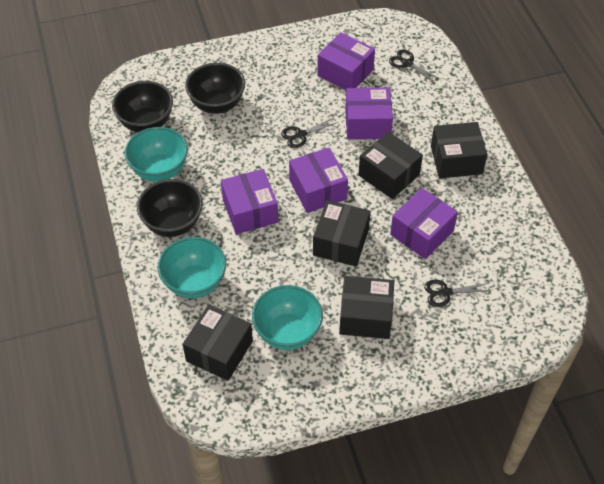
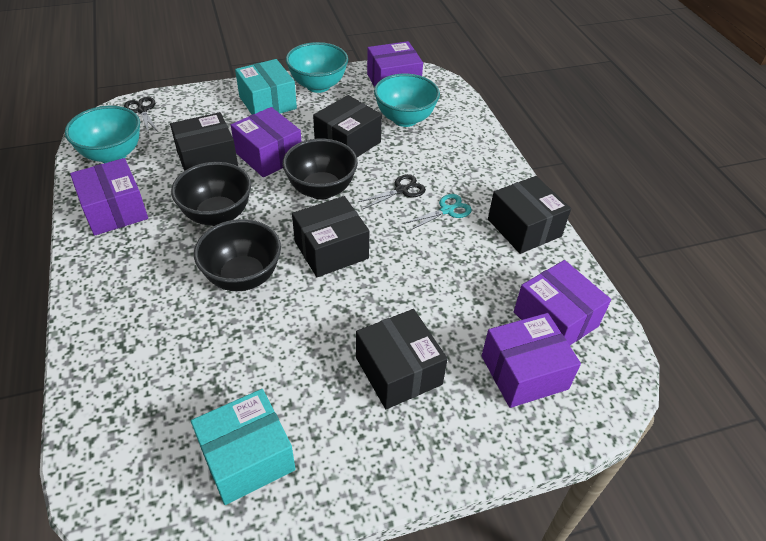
black scissors: 3 -> 2
turquoise box: 0 -> 2
turquoise scissors: 0 -> 1

